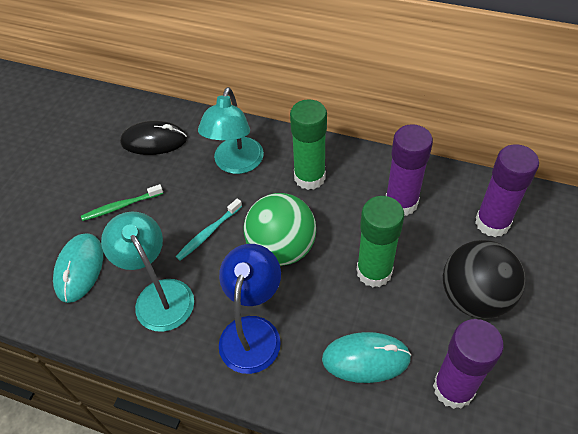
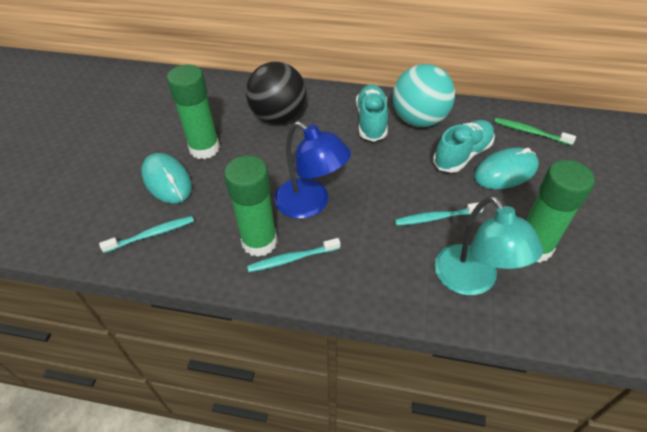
black mouse: 1 -> 0
green ball: 1 -> 0
green glue stick: 2 -> 3
purple glue stick: 3 -> 0
turquoise ball: 0 -> 1
turquoise lamp: 2 -> 1
turquoise shoe: 0 -> 2
turquoise toothbrush: 1 -> 3

